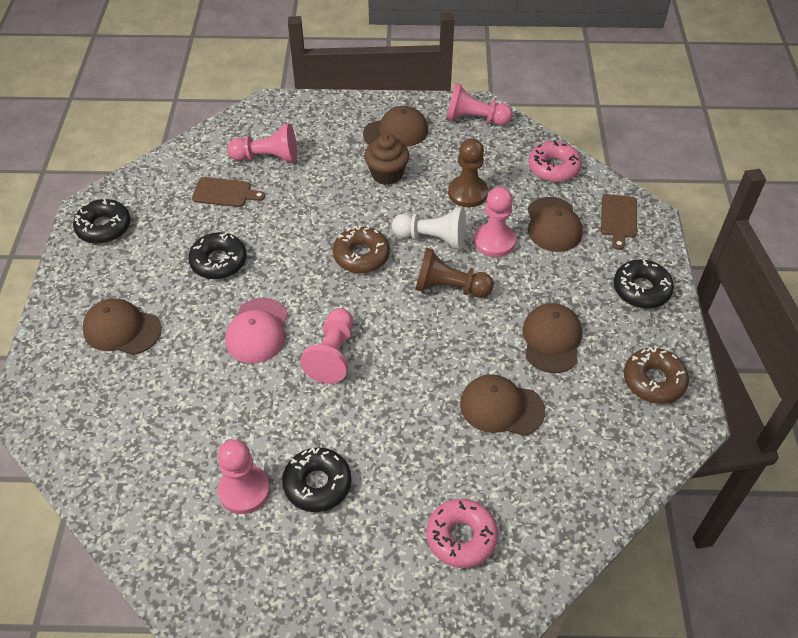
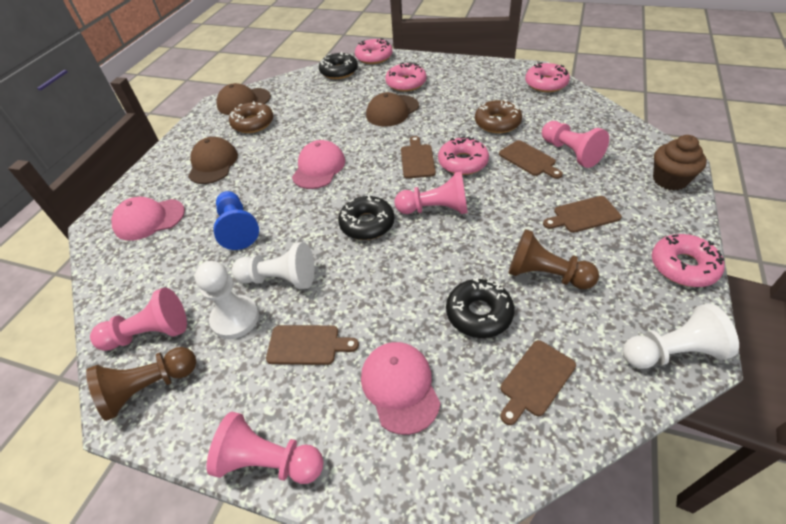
black donut: 4 -> 3
blue pawn: 0 -> 1
brown cap: 5 -> 3
brown cutting board: 2 -> 5
pink cap: 1 -> 3
pink donut: 2 -> 5
pink pawn: 5 -> 4
white pawn: 1 -> 3

